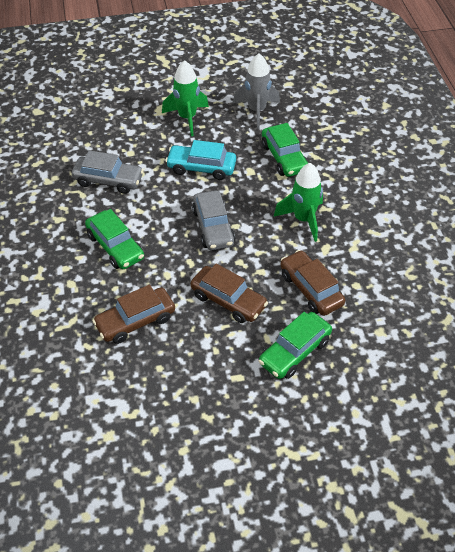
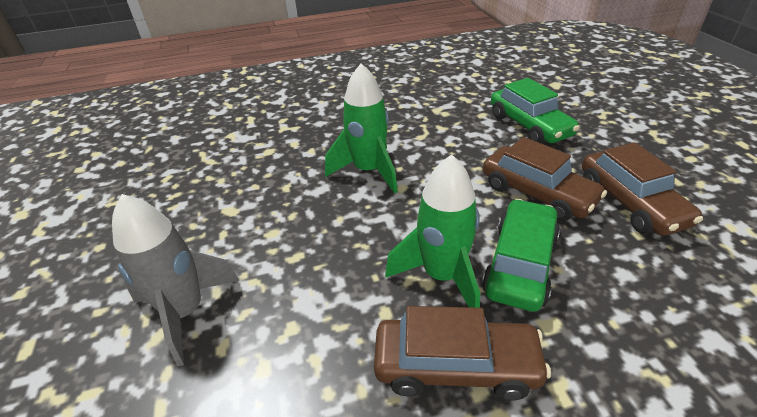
green car: 3 -> 2
grey car: 2 -> 0
turquoise car: 1 -> 0

